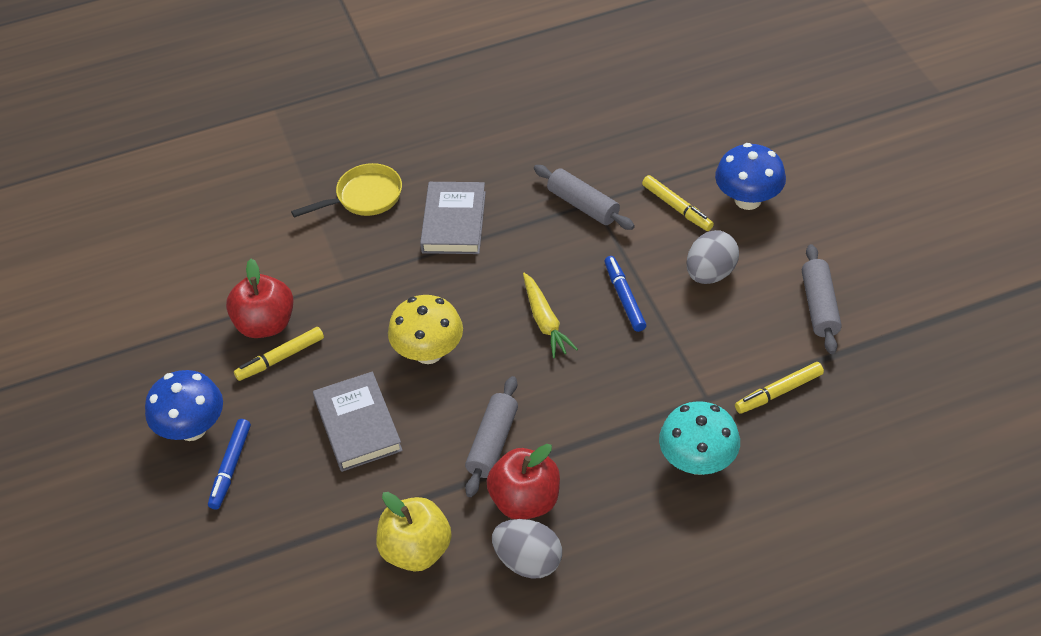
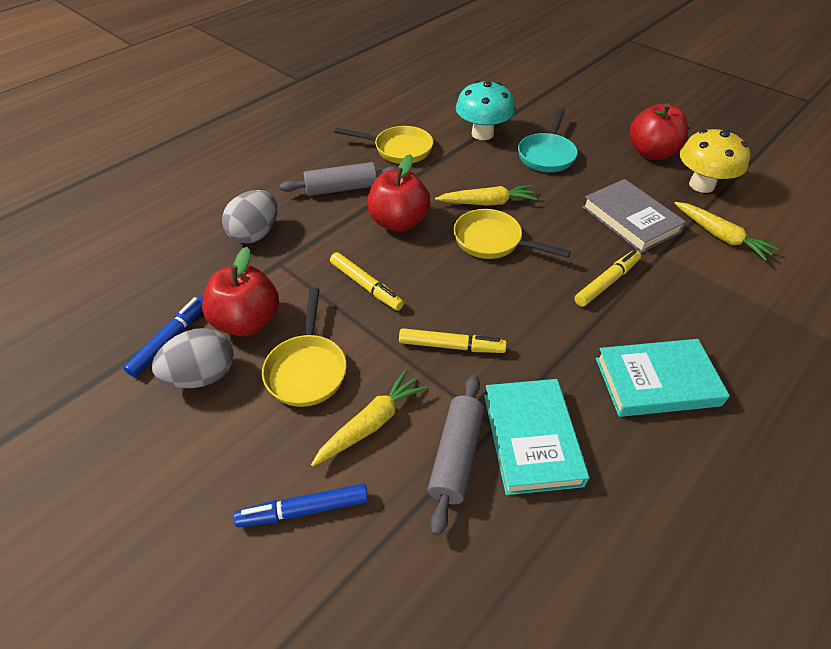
blue mushroom: 2 -> 0
grey book: 2 -> 1
grey rolling pin: 3 -> 2
red apple: 2 -> 3
turquoise book: 0 -> 2
turquoise pan: 0 -> 1
yellow apple: 1 -> 0
yellow carrot: 1 -> 3
yellow pan: 1 -> 3

